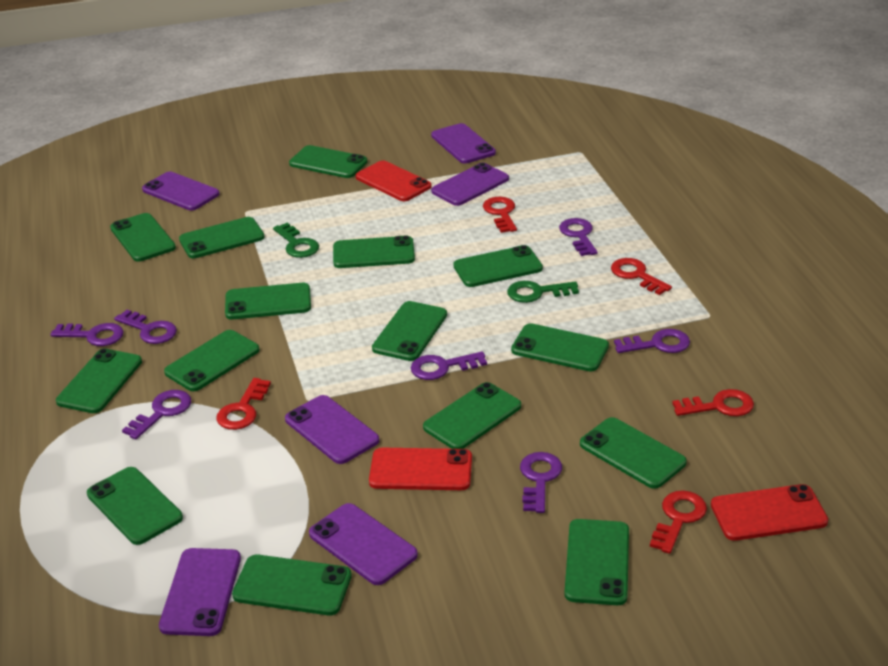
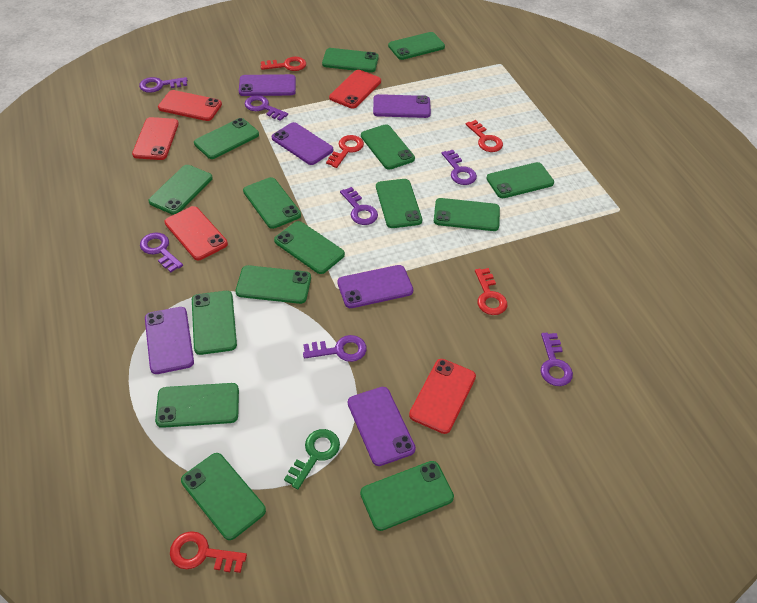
green key: 2 -> 1
red phone: 3 -> 5

